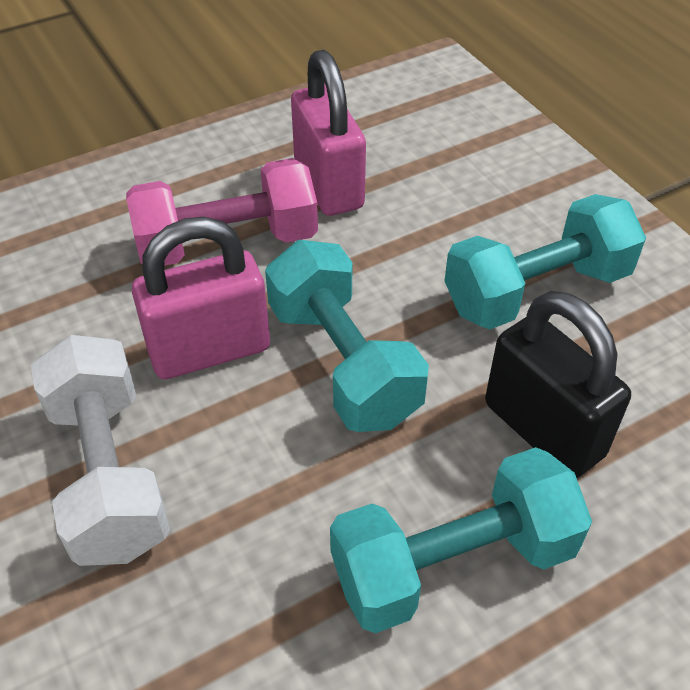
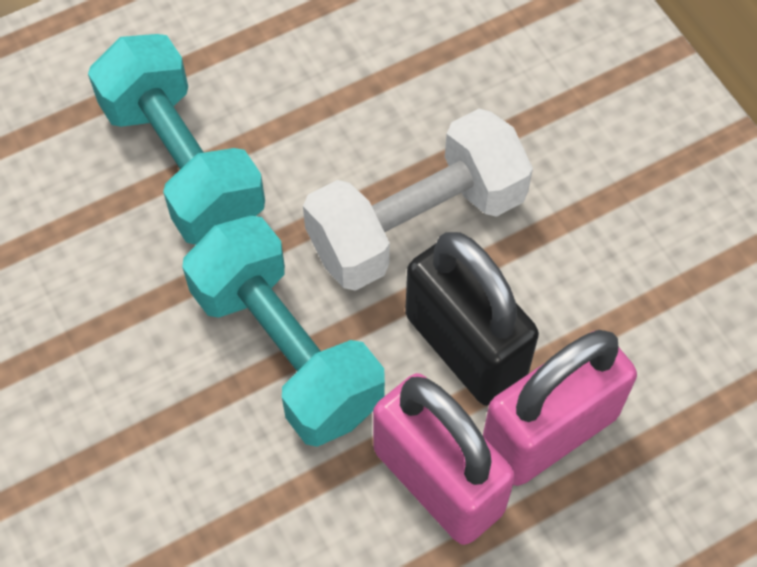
pink dumbbell: 1 -> 0
turquoise dumbbell: 3 -> 2

